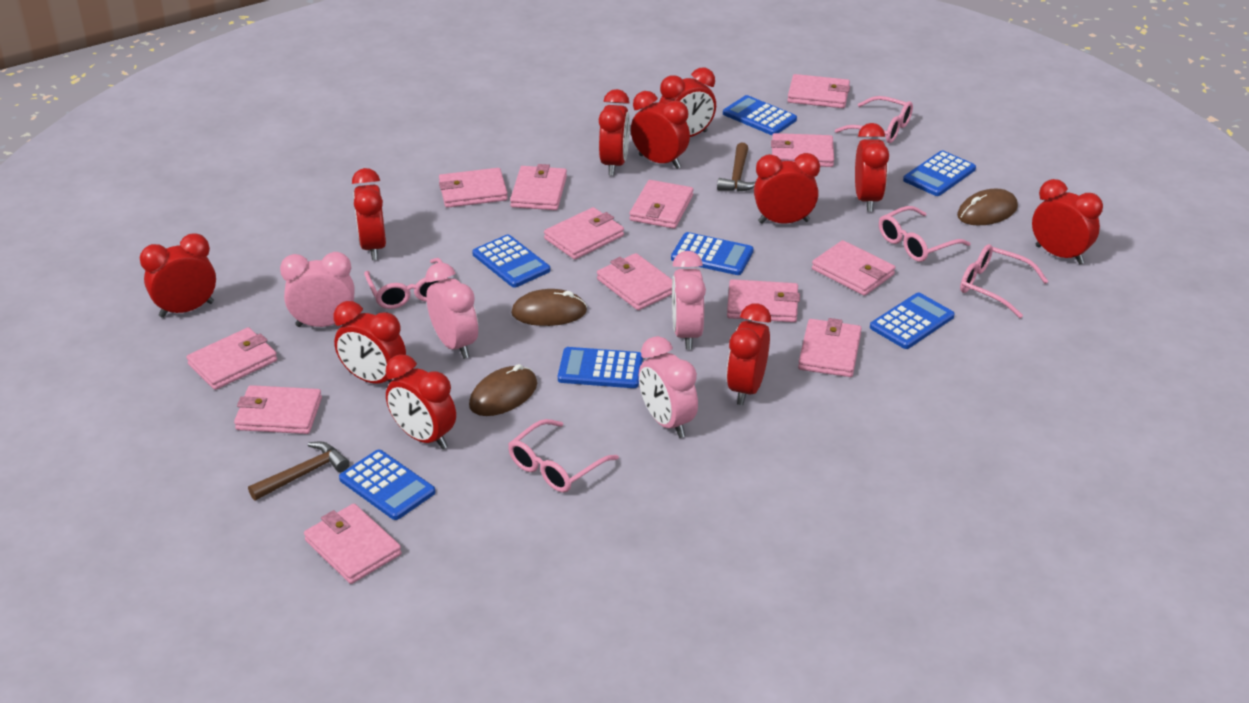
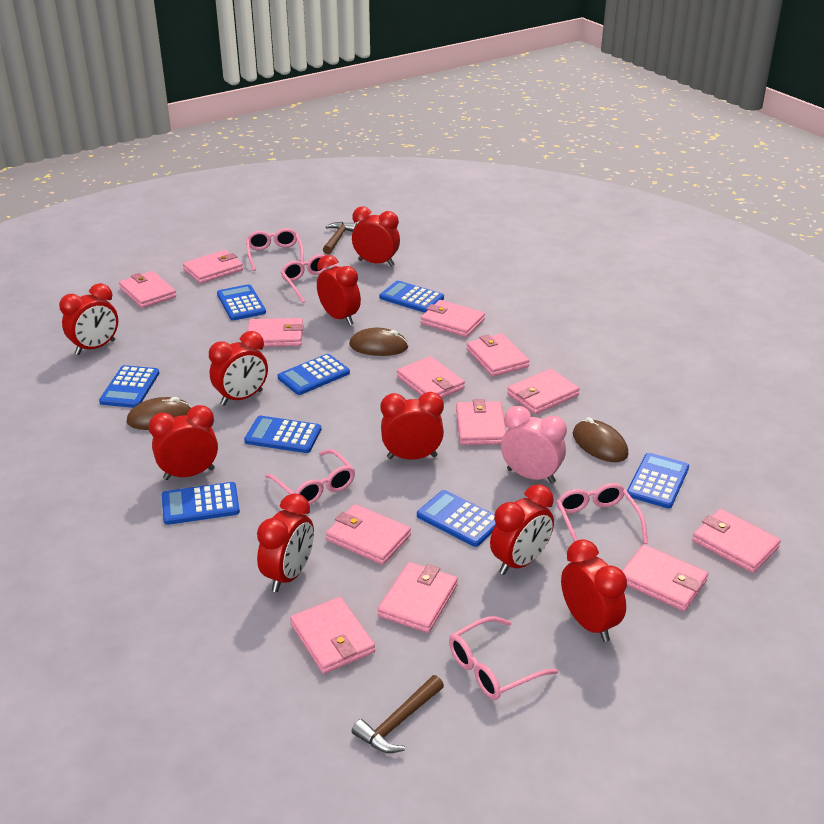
blue calculator: 7 -> 8
pink clock: 4 -> 1
red clock: 11 -> 9

